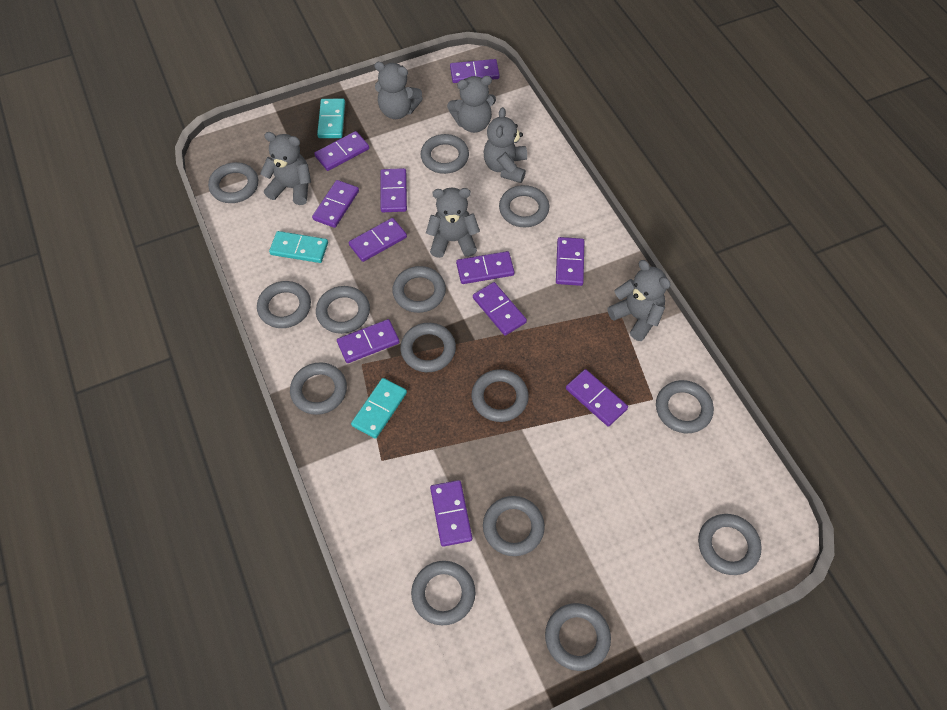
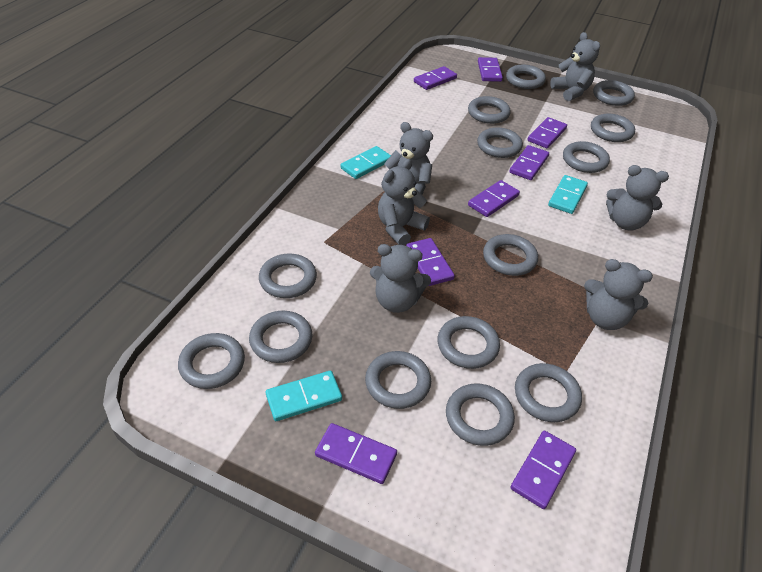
purple domino: 11 -> 8

